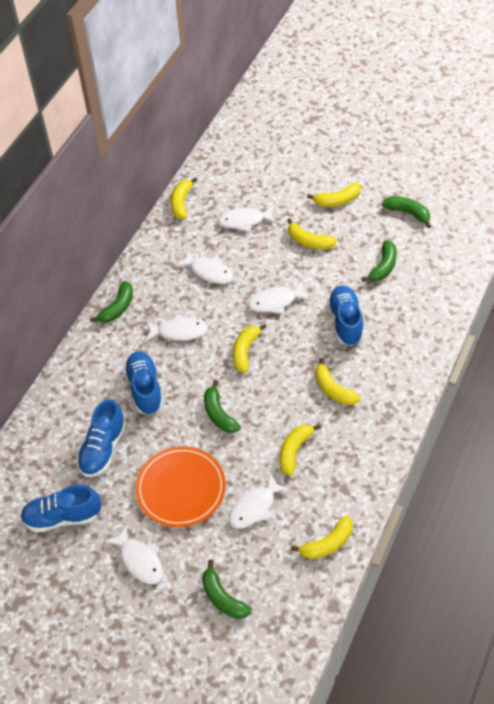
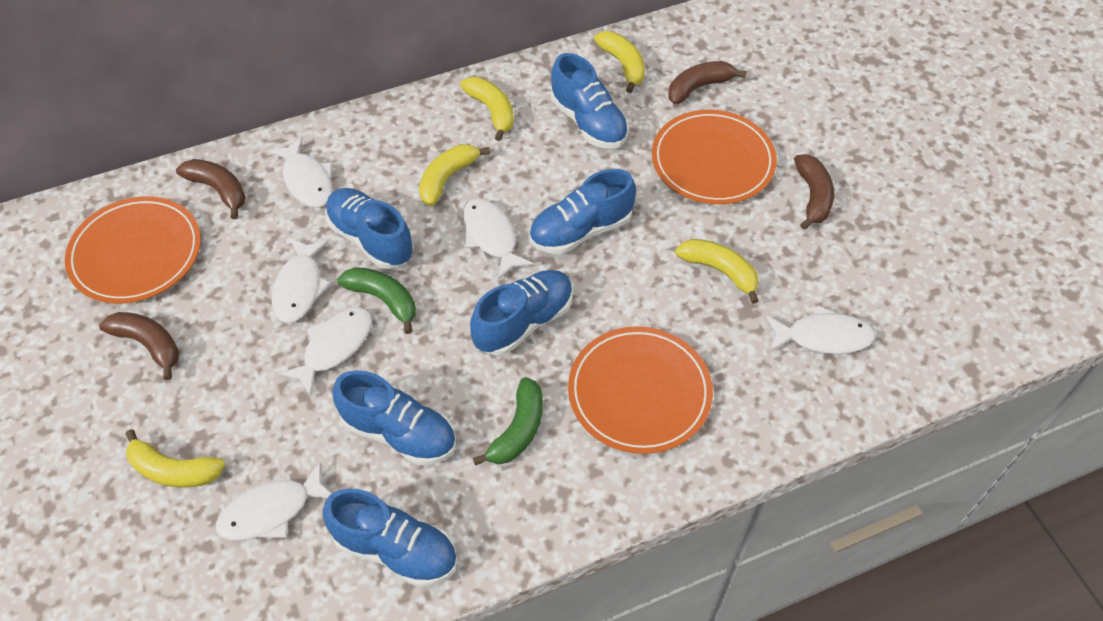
blue shoe: 4 -> 6
brown banana: 0 -> 4
green banana: 5 -> 2
orange plate: 1 -> 3
yellow banana: 7 -> 5

